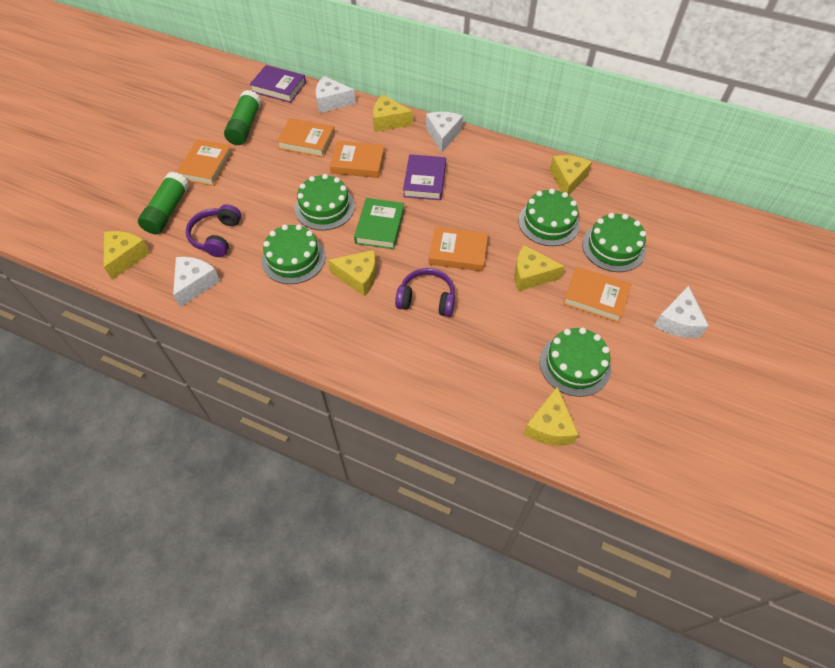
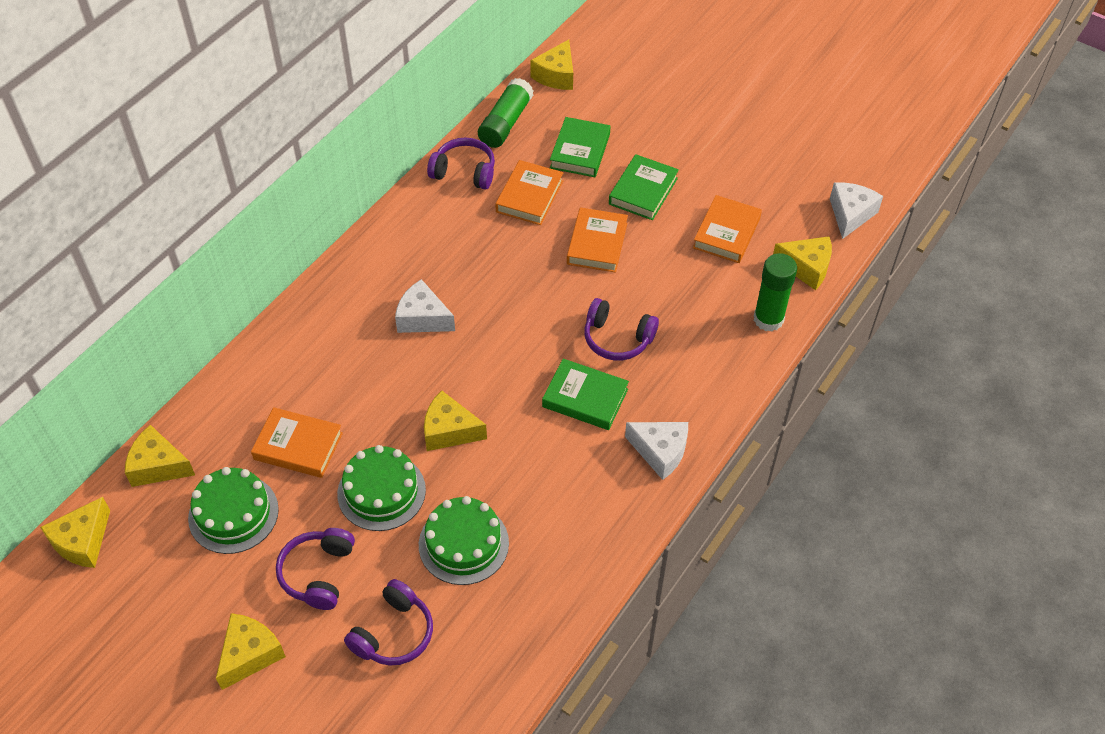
green book: 1 -> 3
green cake: 5 -> 3
orange book: 5 -> 4
purple book: 2 -> 0
purple headphones: 2 -> 4
white cheese: 4 -> 3

